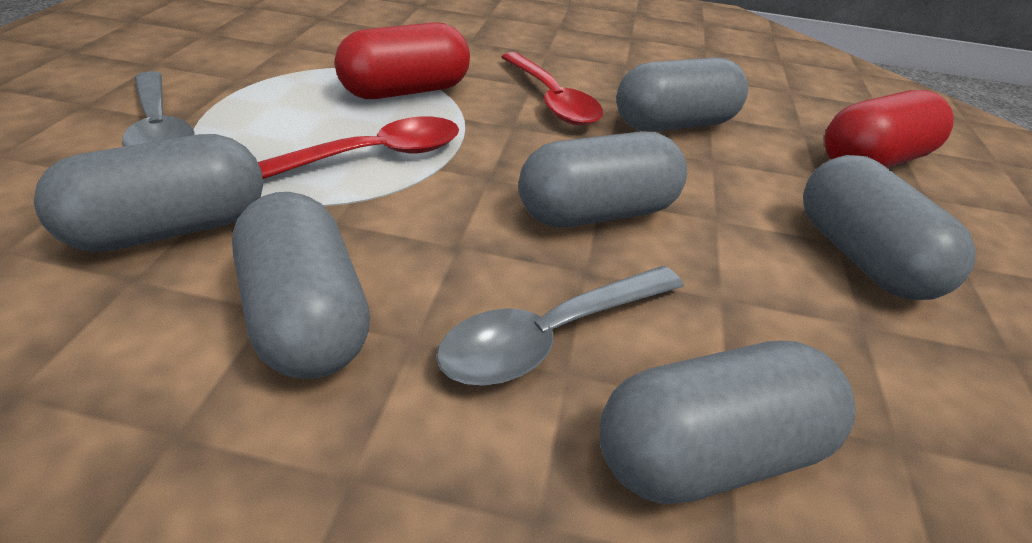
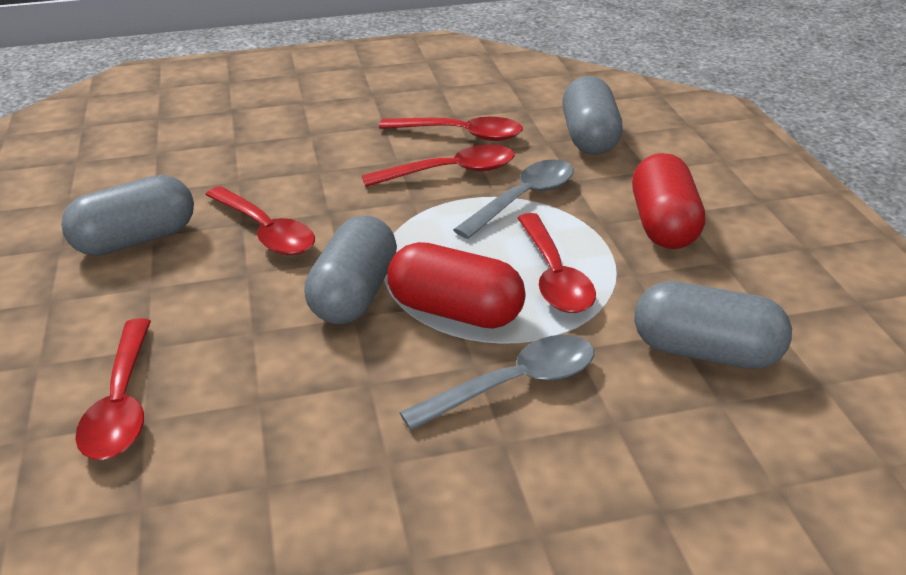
grey capsule: 6 -> 4
red spoon: 2 -> 5

